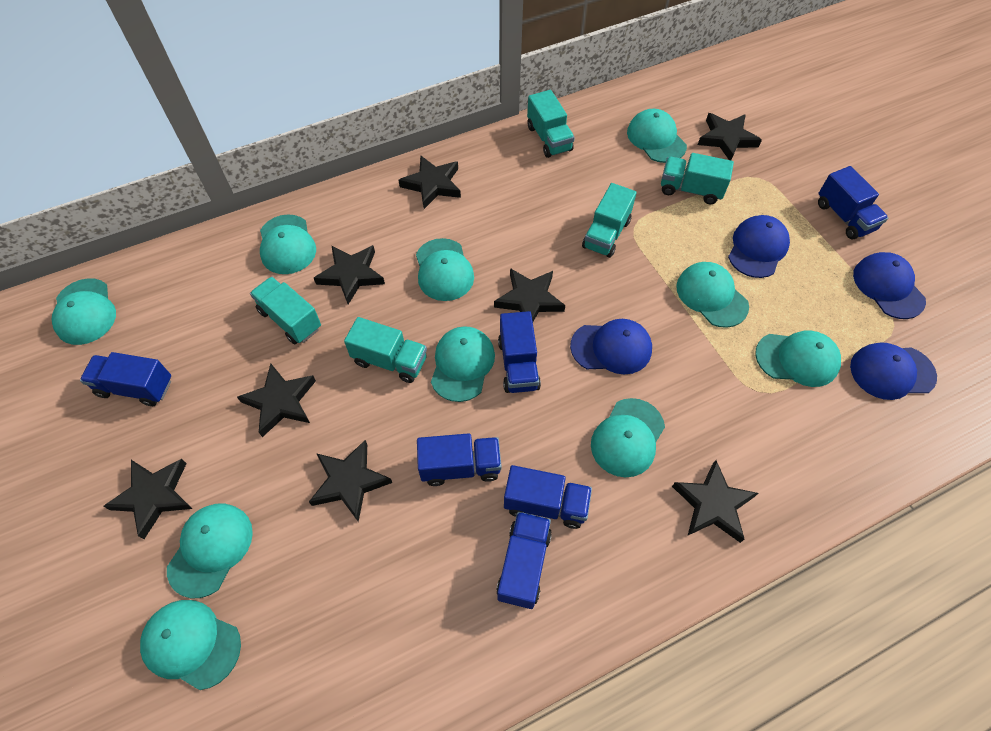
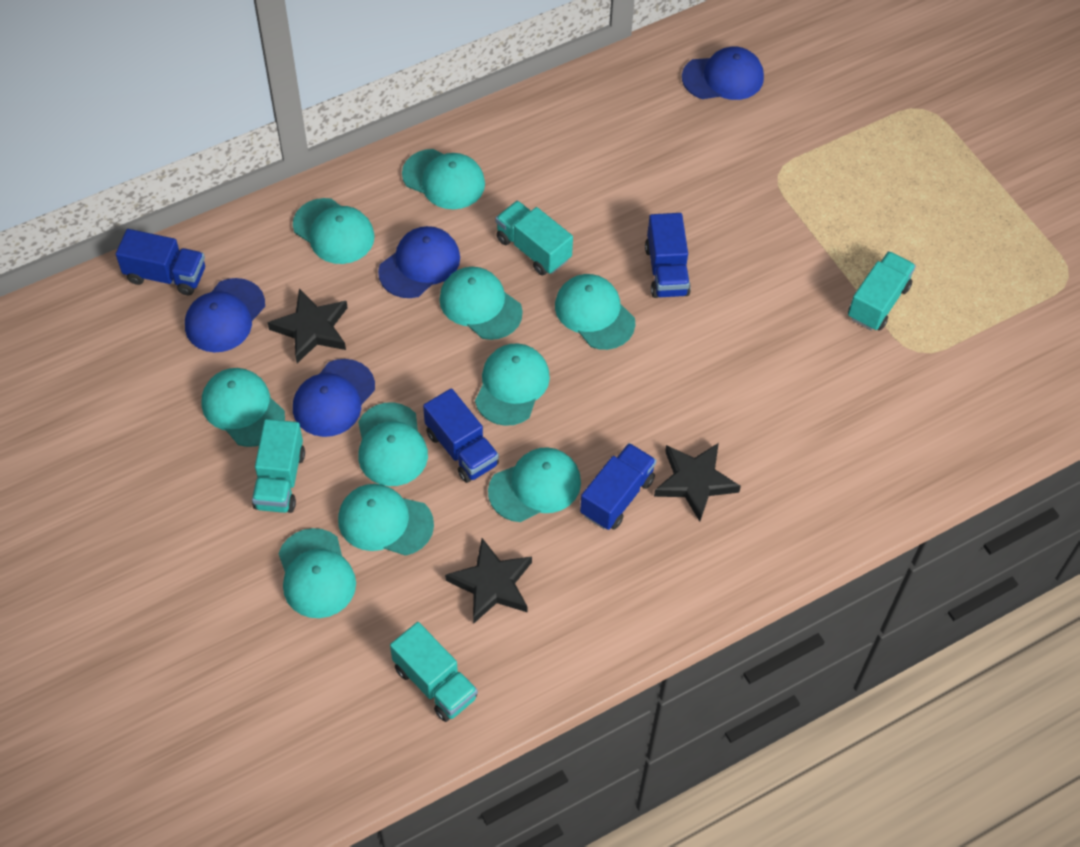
black star: 8 -> 3
blue truck: 6 -> 4
turquoise truck: 5 -> 4

